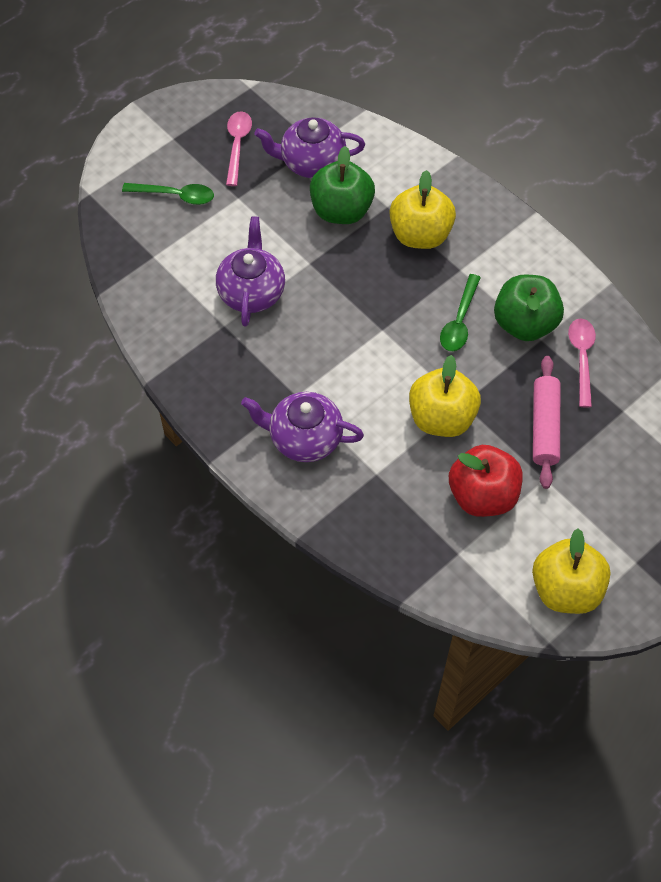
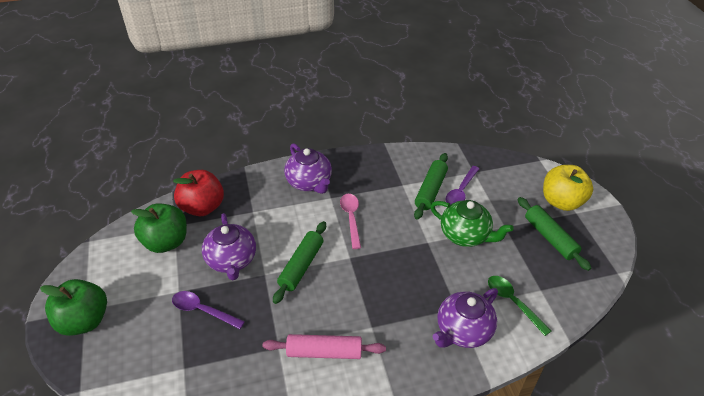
green rolling pin: 0 -> 3
green spoon: 2 -> 1
green teapot: 0 -> 1
pink spoon: 2 -> 1
purple spoon: 0 -> 2
yellow apple: 3 -> 1

